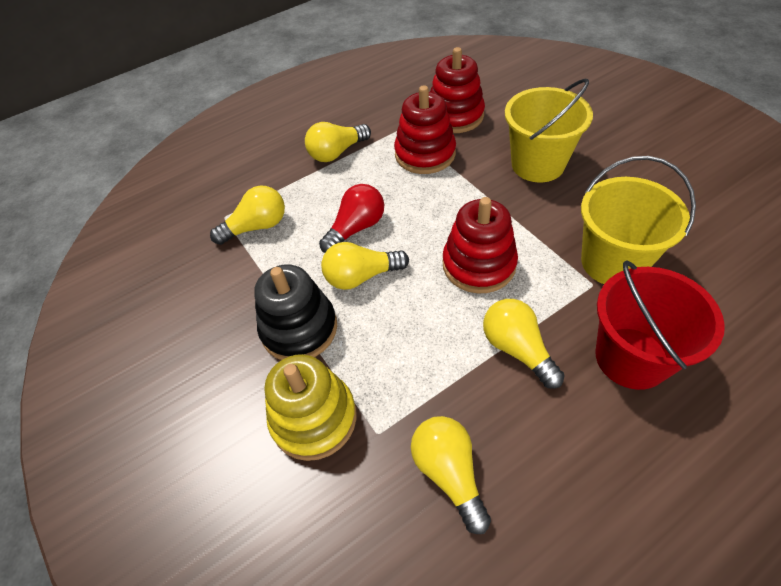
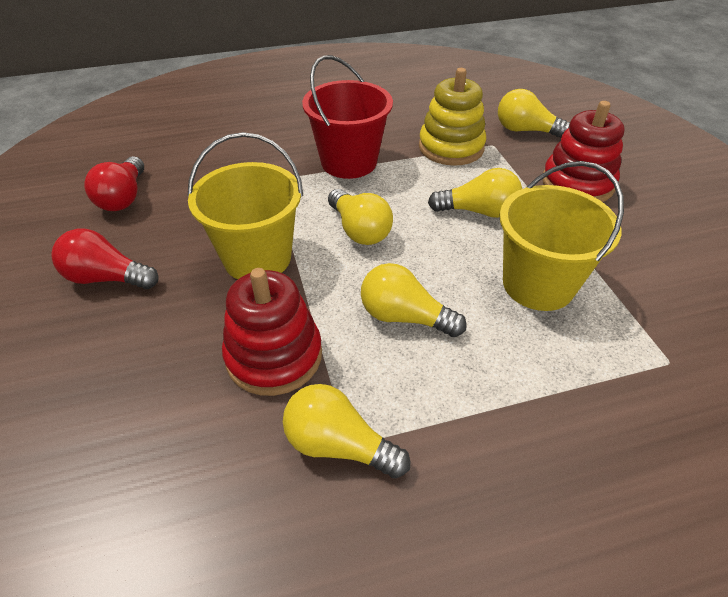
black stacking toy: 1 -> 0
red light bulb: 1 -> 2
red stacking toy: 3 -> 2

